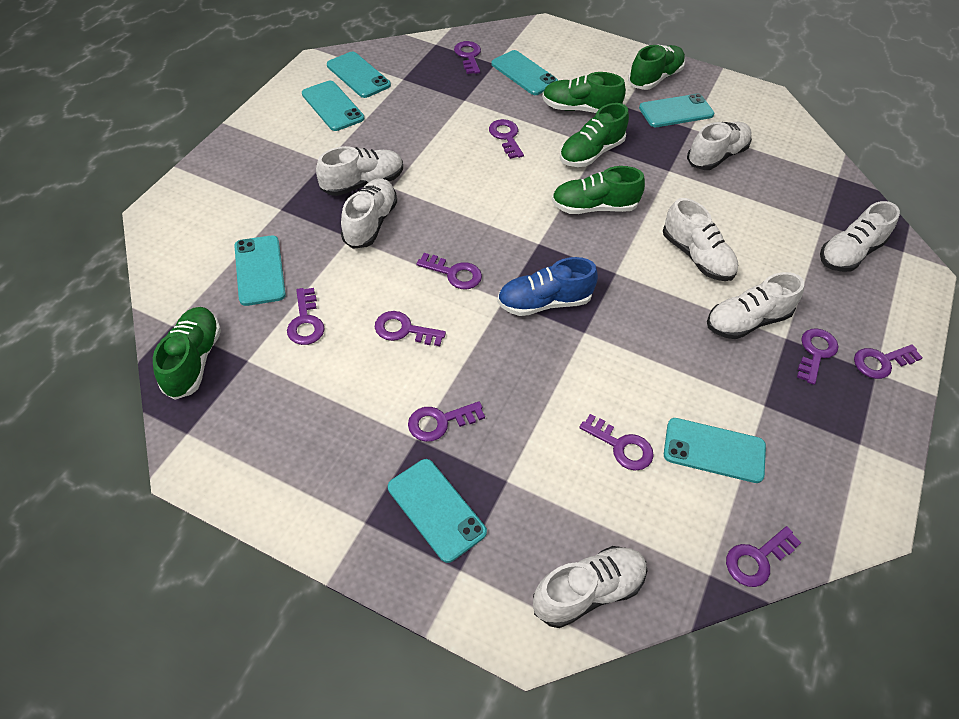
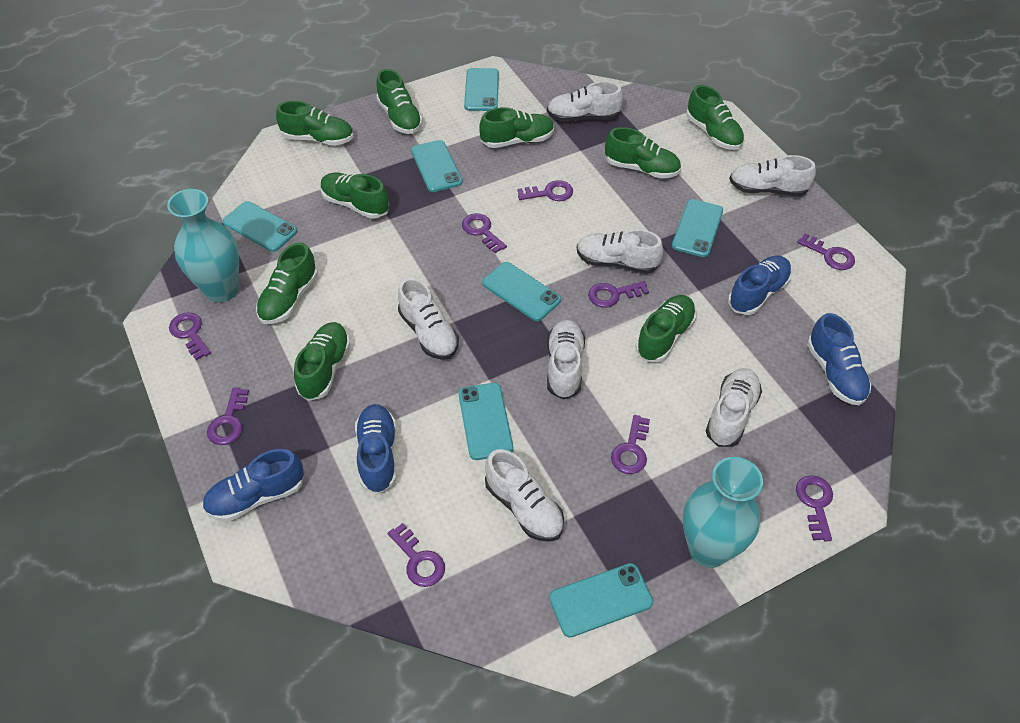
blue shoe: 1 -> 4
green shoe: 5 -> 9
purple key: 10 -> 9
turquoise vase: 0 -> 2

